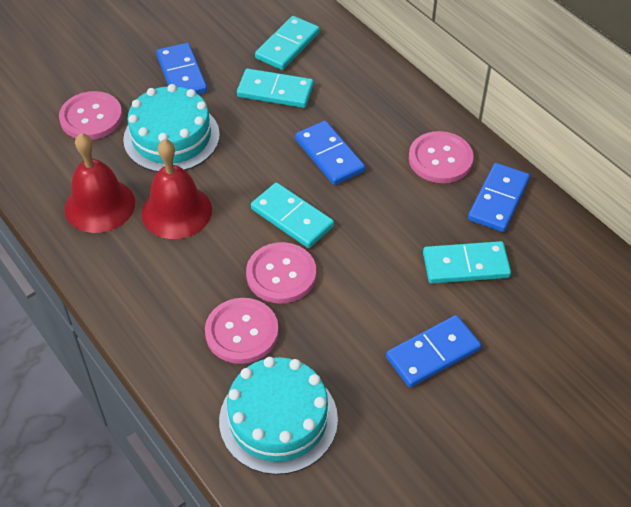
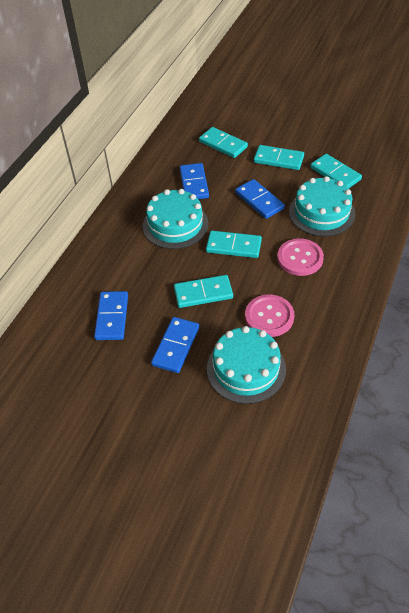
pink button: 4 -> 2
red bell: 2 -> 0
turquoise cake: 2 -> 3
turquoise domino: 4 -> 5

